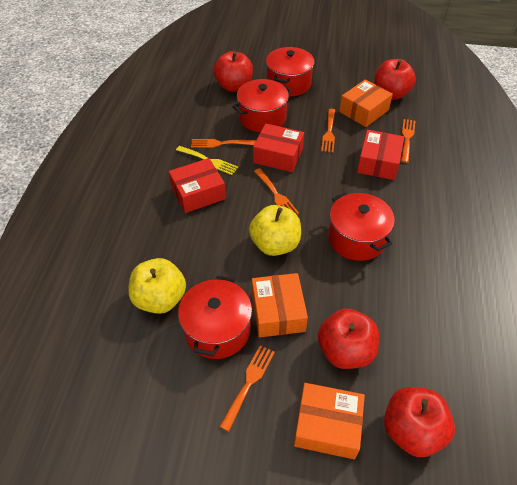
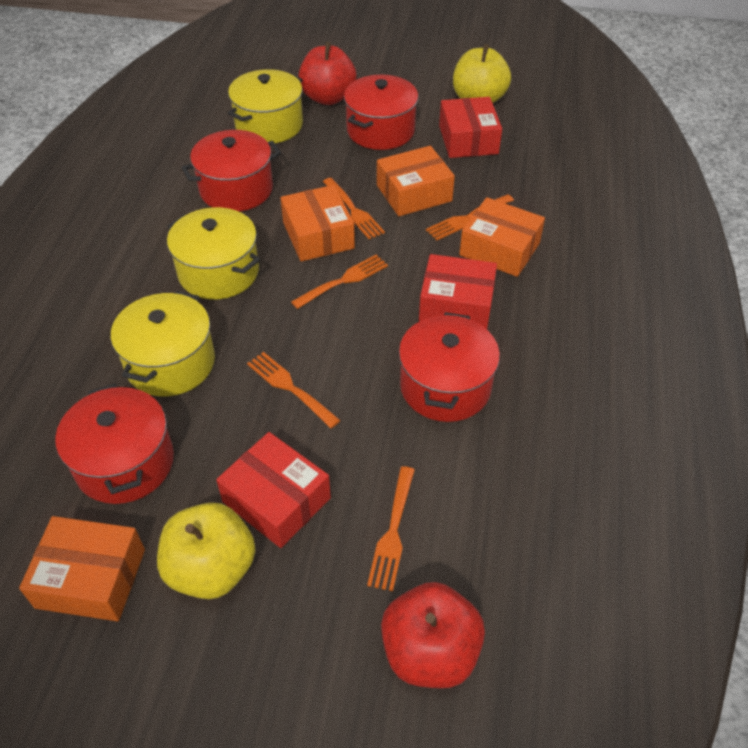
orange box: 3 -> 4
red apple: 4 -> 2
yellow fork: 1 -> 0
yellow pot: 0 -> 3

